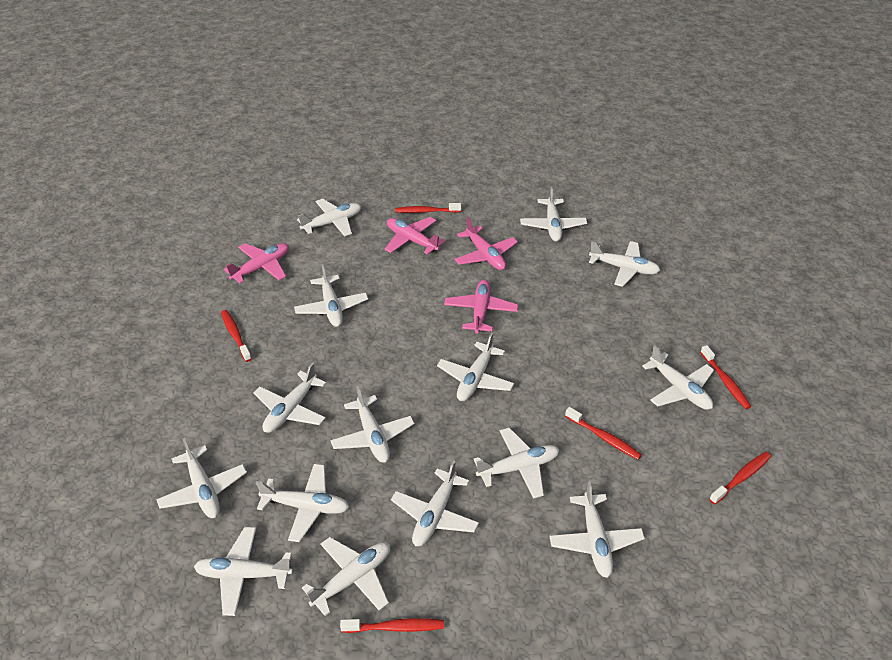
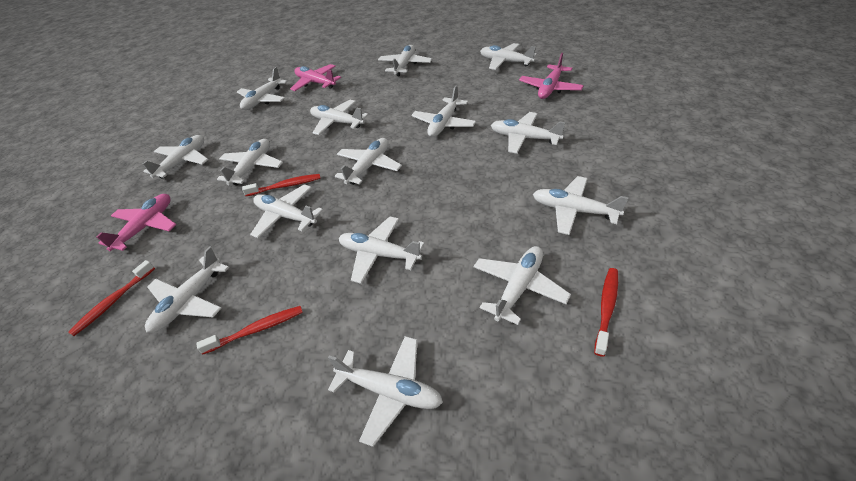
pink plane: 4 -> 3
red toothbrush: 6 -> 4

